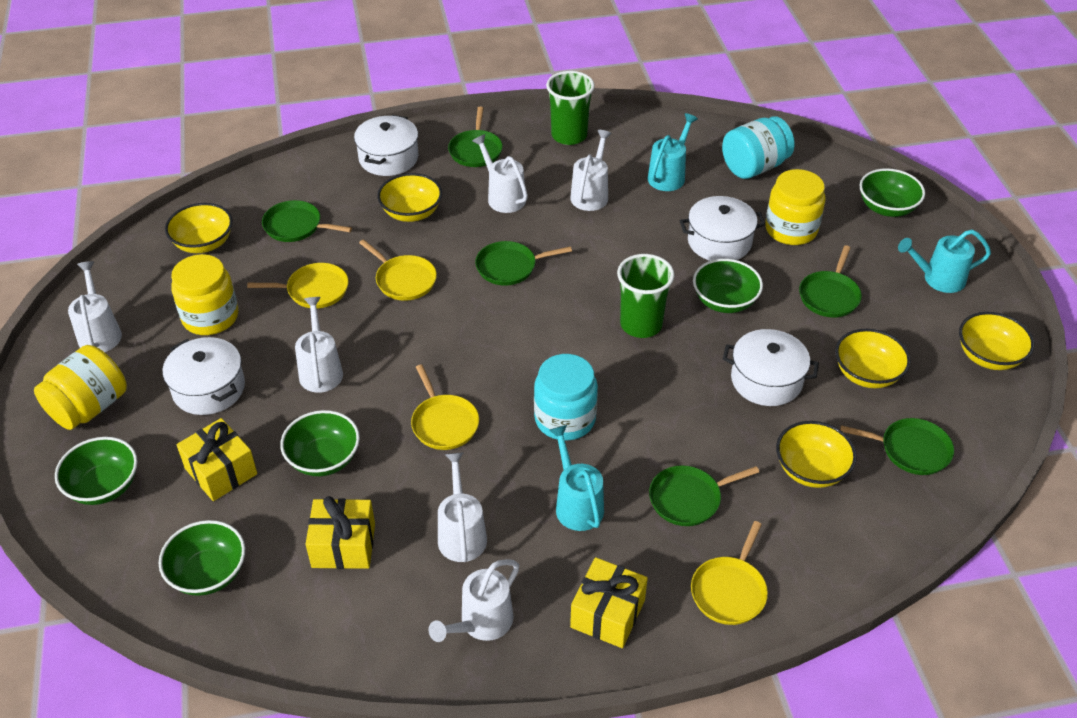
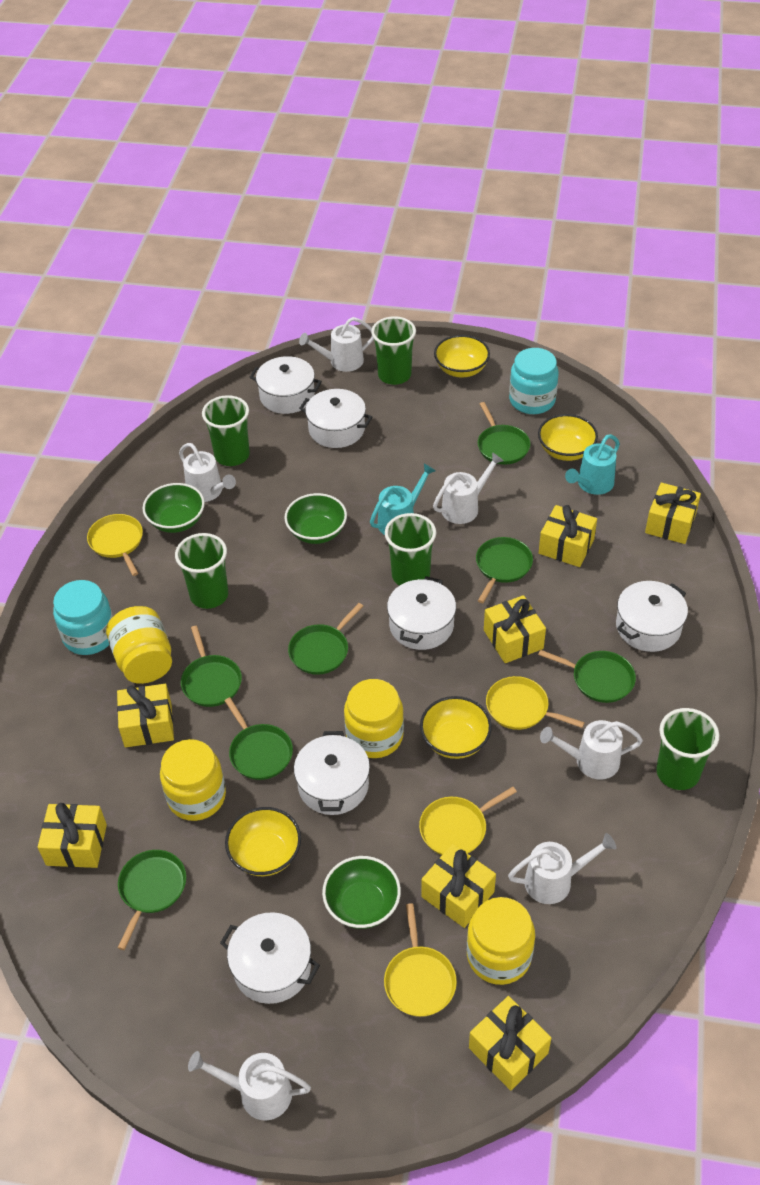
green bowl: 5 -> 3
green cup: 2 -> 5
green pan: 6 -> 7
turquoise watering can: 3 -> 2
white pot: 4 -> 6
yellow bowl: 5 -> 4
yellow gift: 3 -> 7
yellow jar: 3 -> 4

